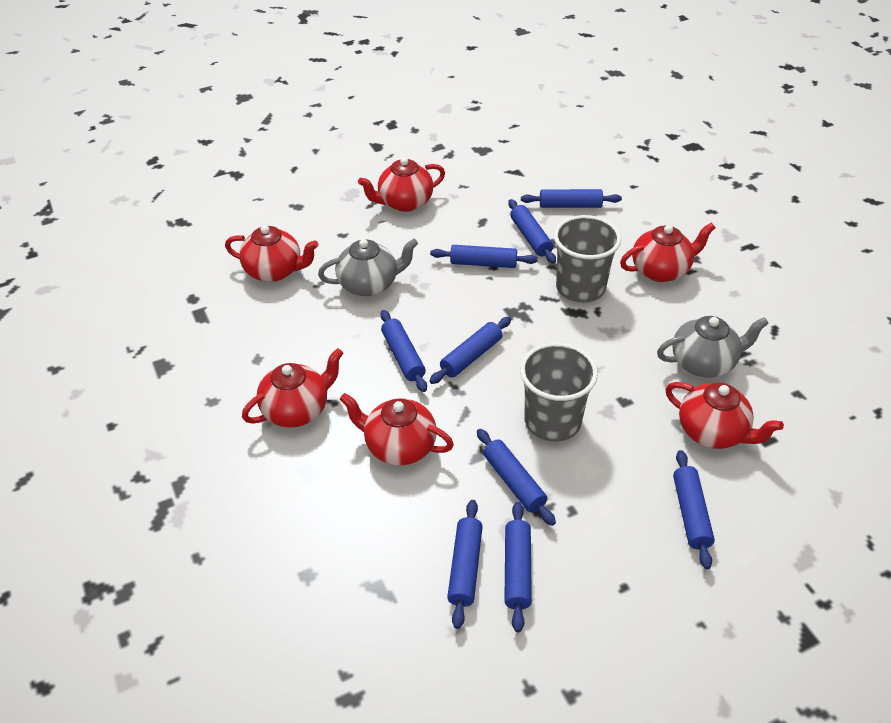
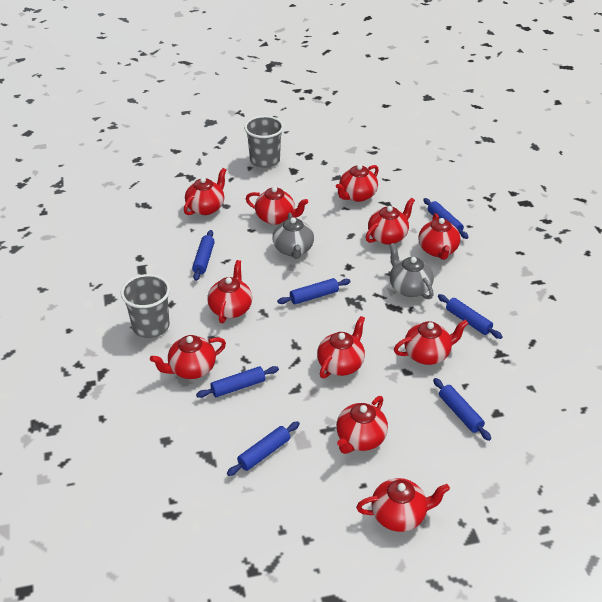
blue rolling pin: 9 -> 7
red teapot: 6 -> 11

